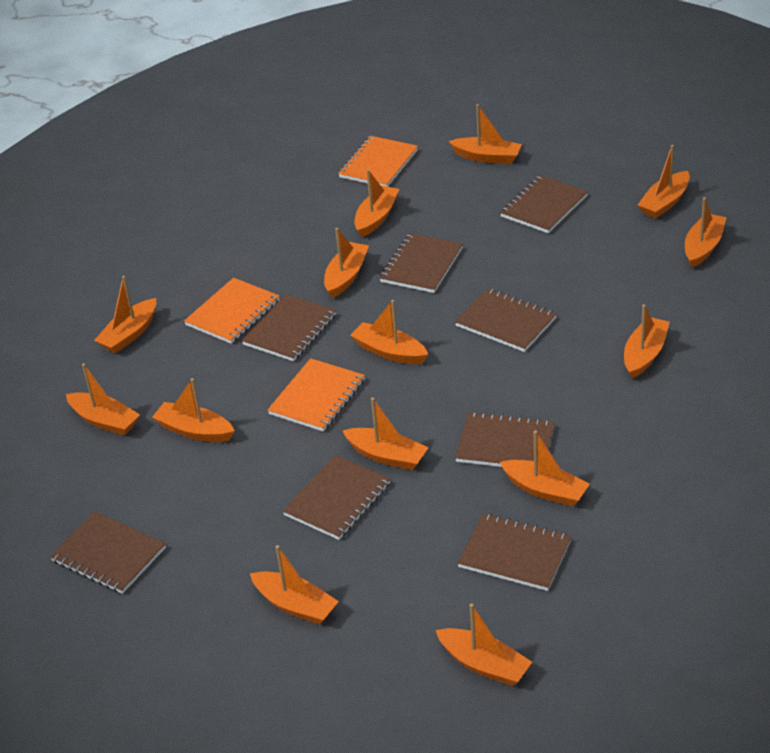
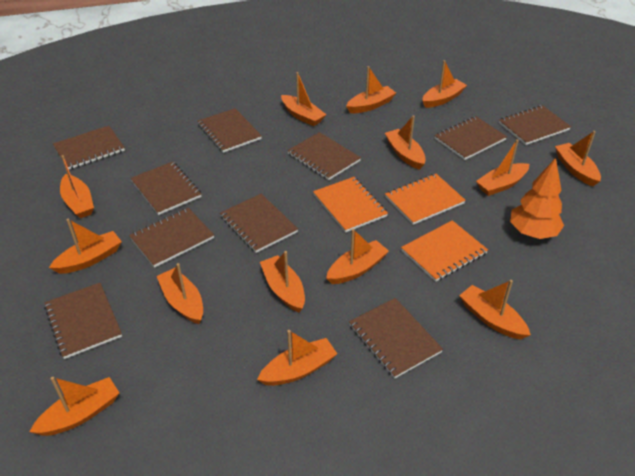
brown notebook: 8 -> 10
orange tree: 0 -> 1

